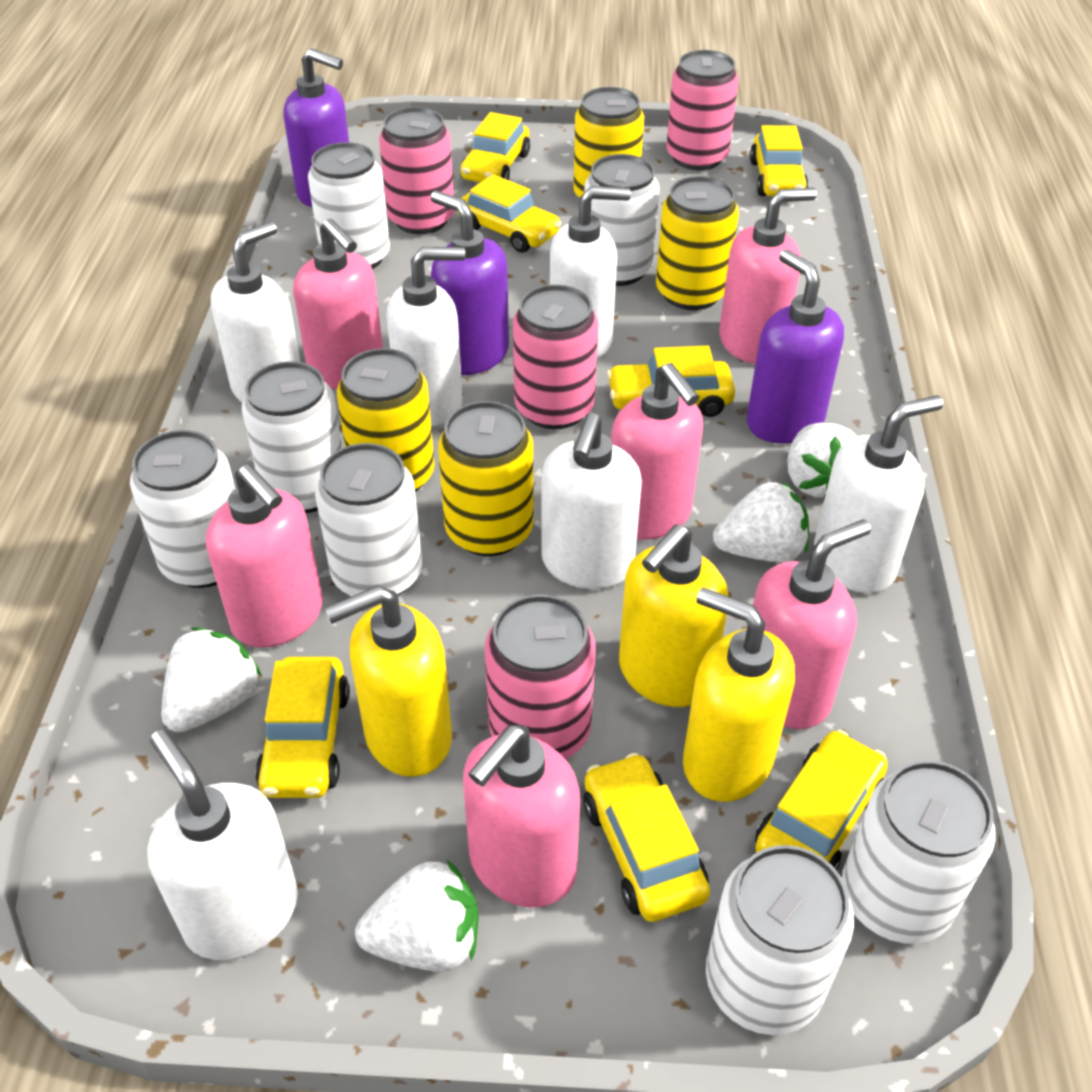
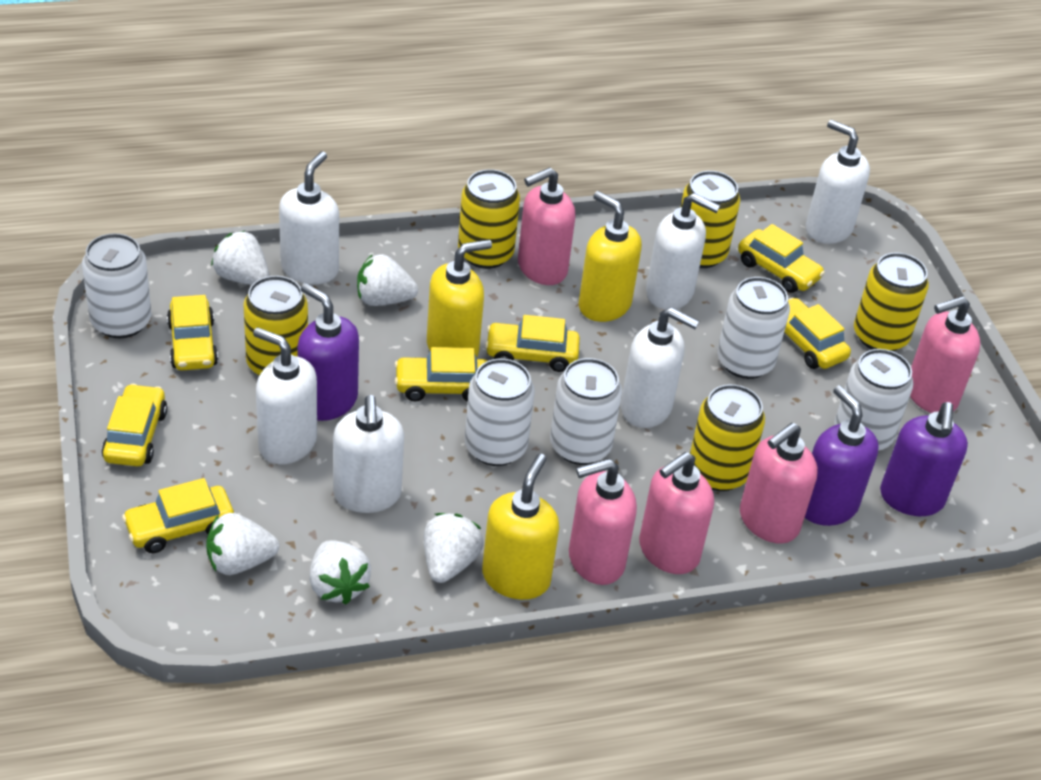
pink can: 4 -> 0
pink soap dispenser: 6 -> 5
white can: 7 -> 5
white strawberry: 4 -> 5
yellow can: 4 -> 5

